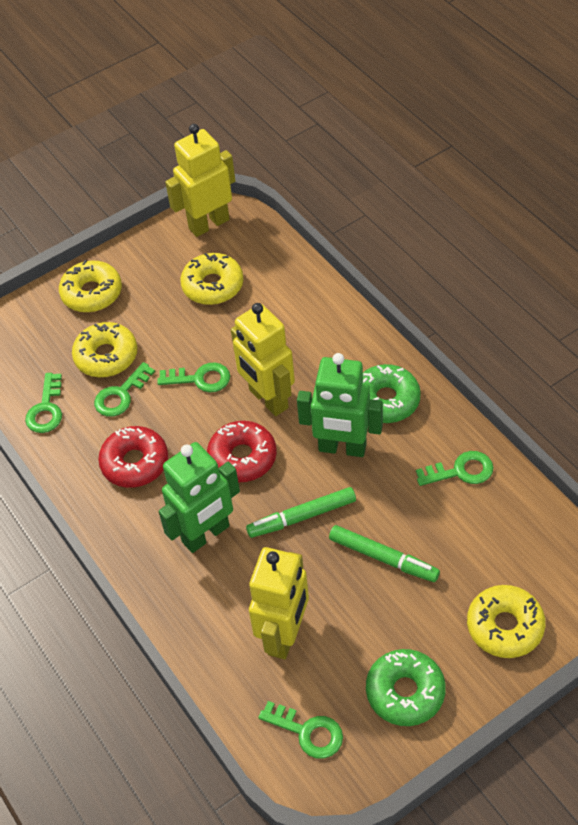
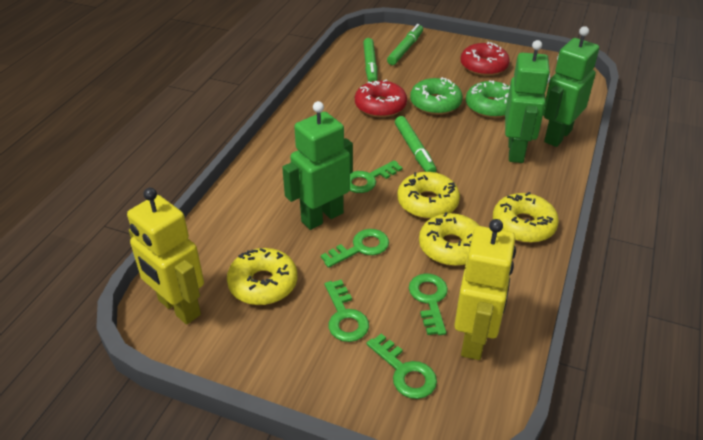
green marker: 2 -> 3
green robot: 2 -> 3
yellow robot: 3 -> 2

